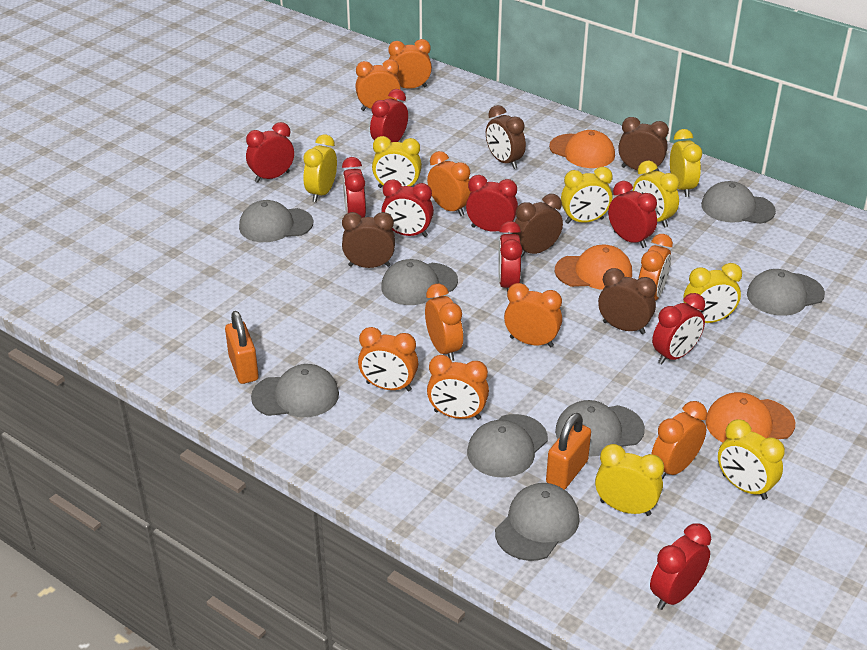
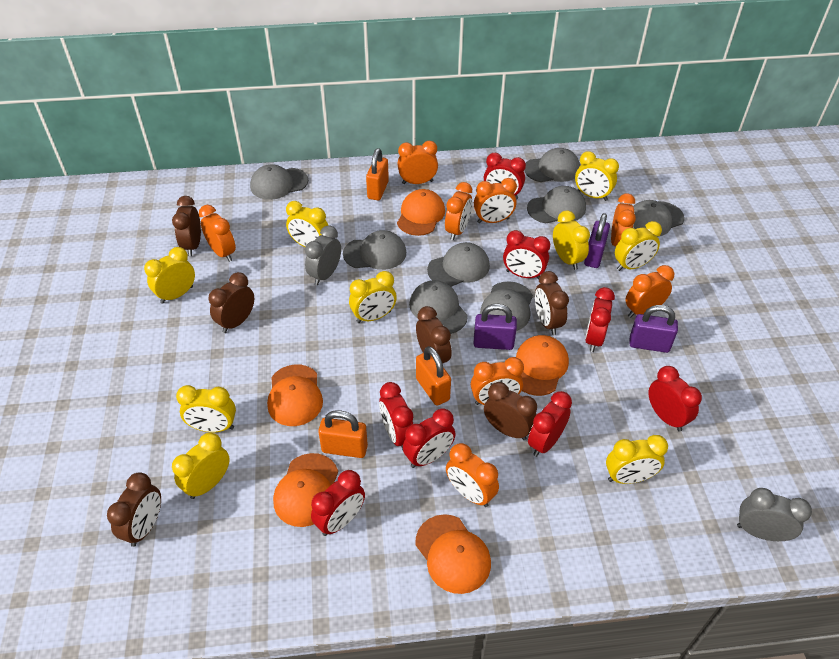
brown clock: 5 -> 6
grey clock: 0 -> 2
orange cap: 3 -> 5
orange clock: 9 -> 8
orange padlock: 2 -> 3
purple padlock: 0 -> 3
red clock: 9 -> 8
yellow clock: 8 -> 9

